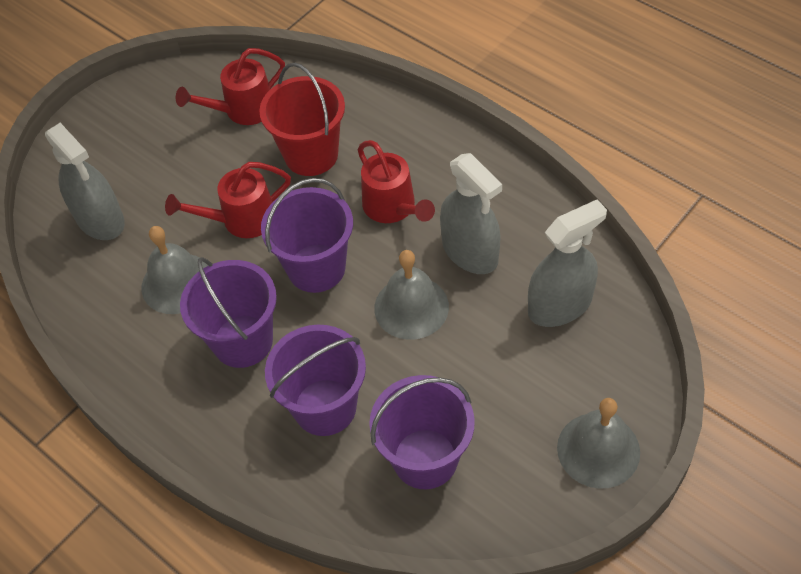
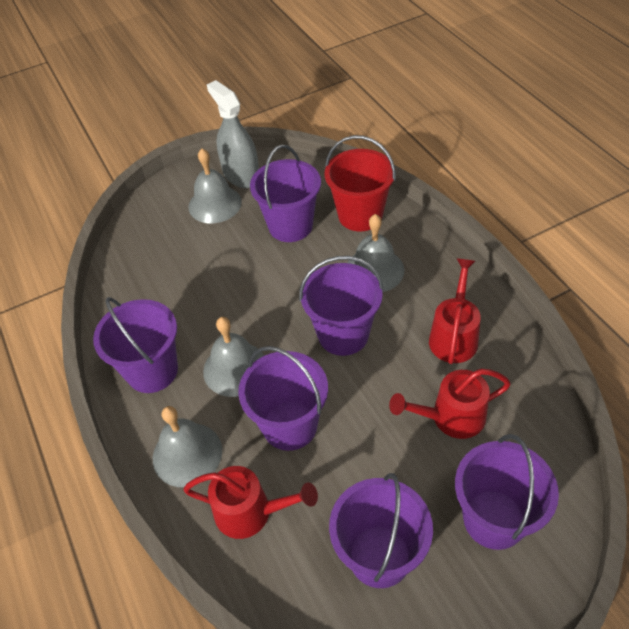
grey bell: 3 -> 4
grey spray bottle: 3 -> 1
purple bucket: 4 -> 6

